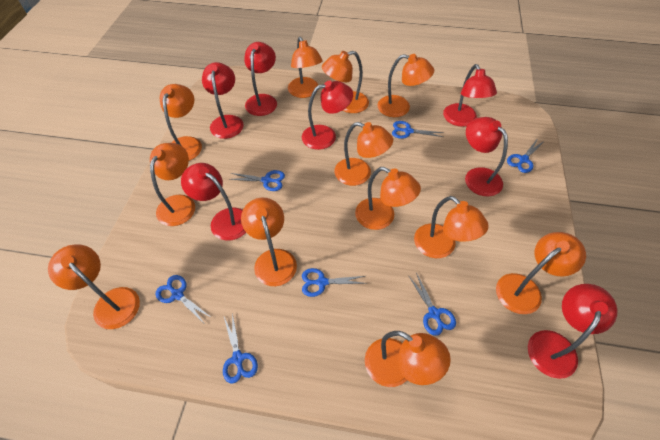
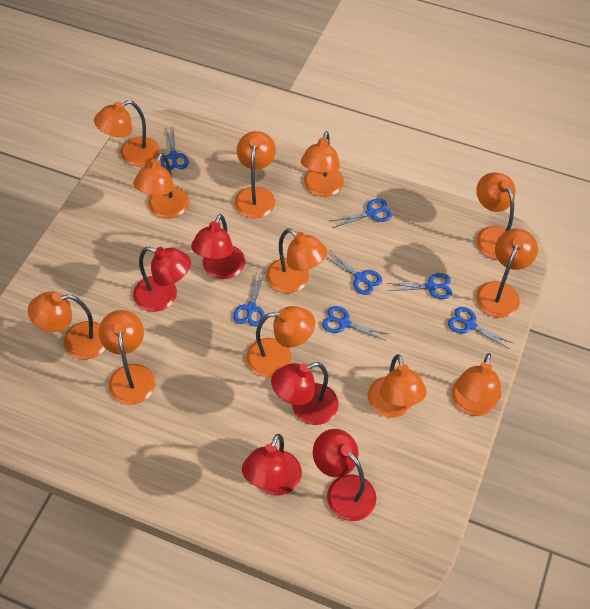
red lamp: 7 -> 5

